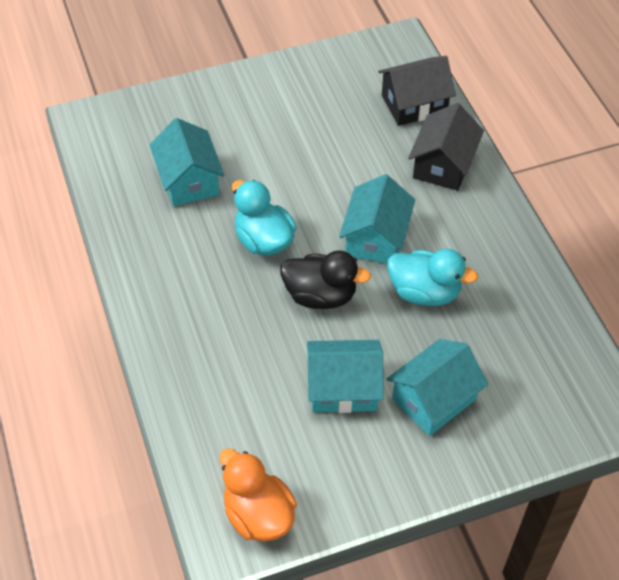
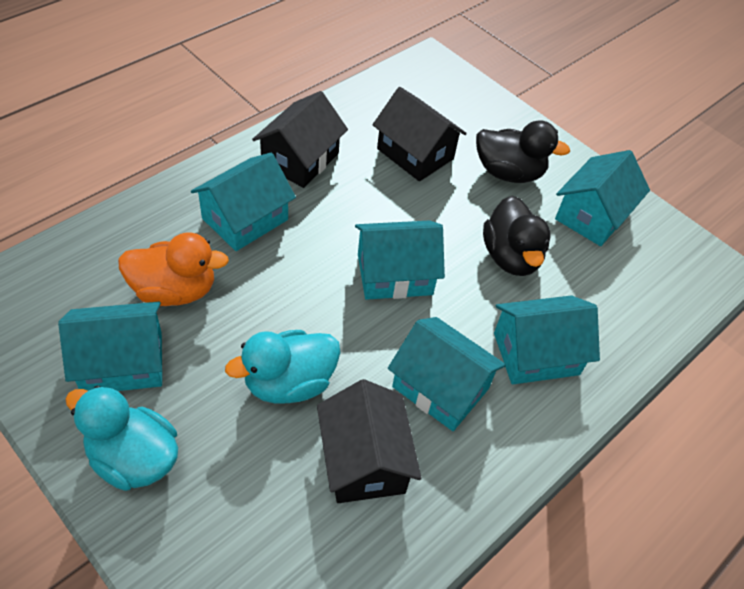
black duck: 1 -> 2
black house: 2 -> 3
turquoise house: 4 -> 6

